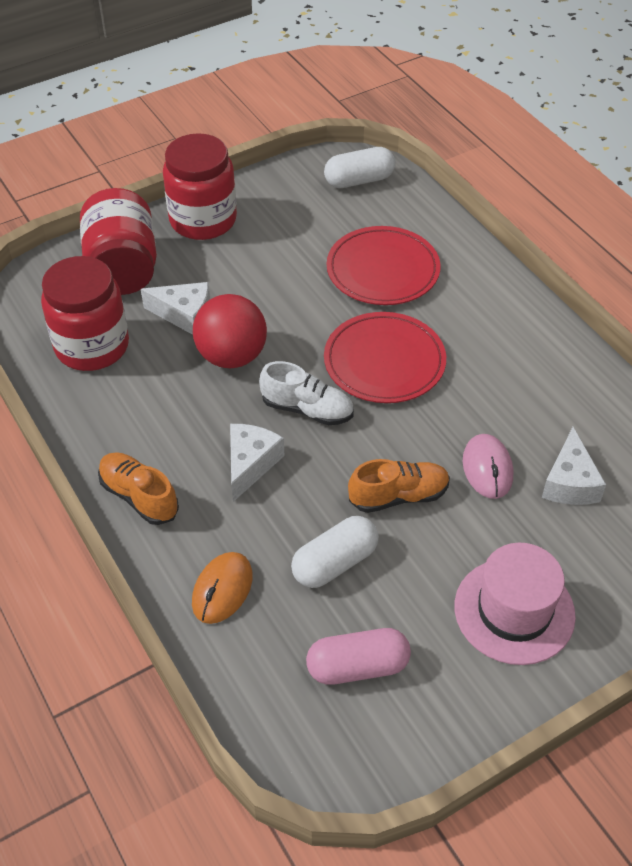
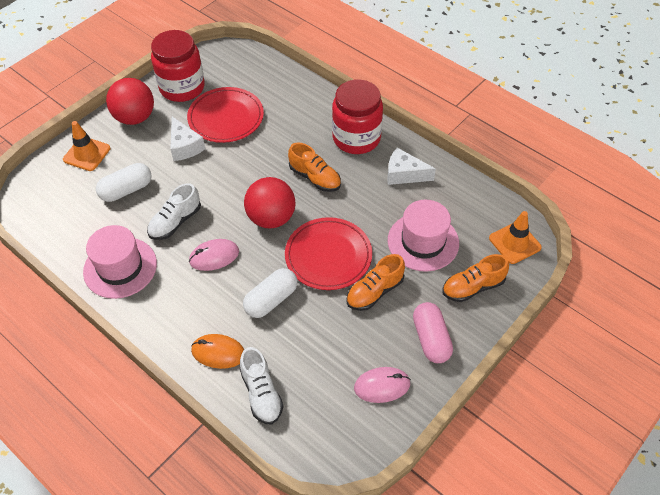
orange shoe: 2 -> 3
orange traffic cone: 0 -> 2
pink hat: 1 -> 2
pink mouse: 1 -> 2
red ball: 1 -> 2
red jar: 3 -> 2
white cheese: 3 -> 2
white shoe: 1 -> 2

